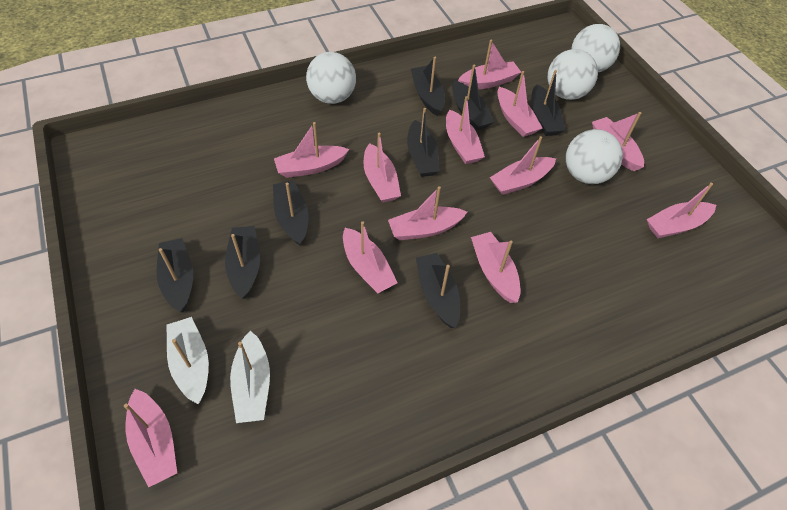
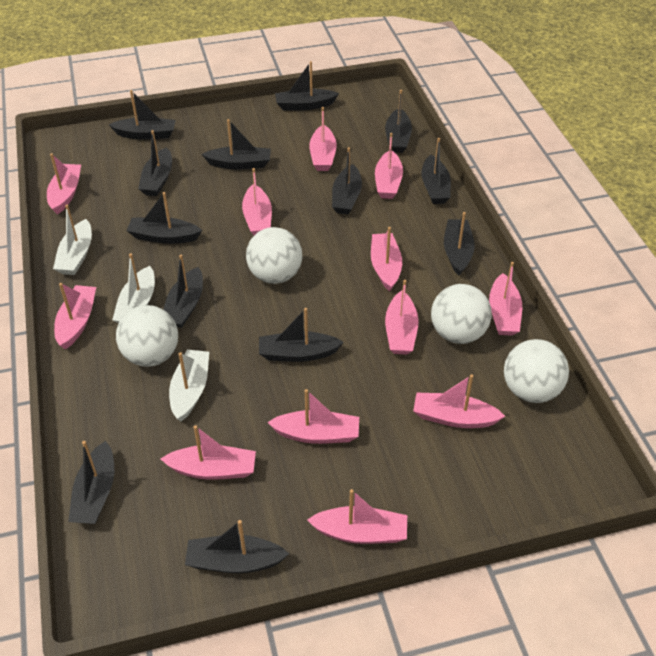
black boat: 8 -> 13
white boat: 2 -> 3

